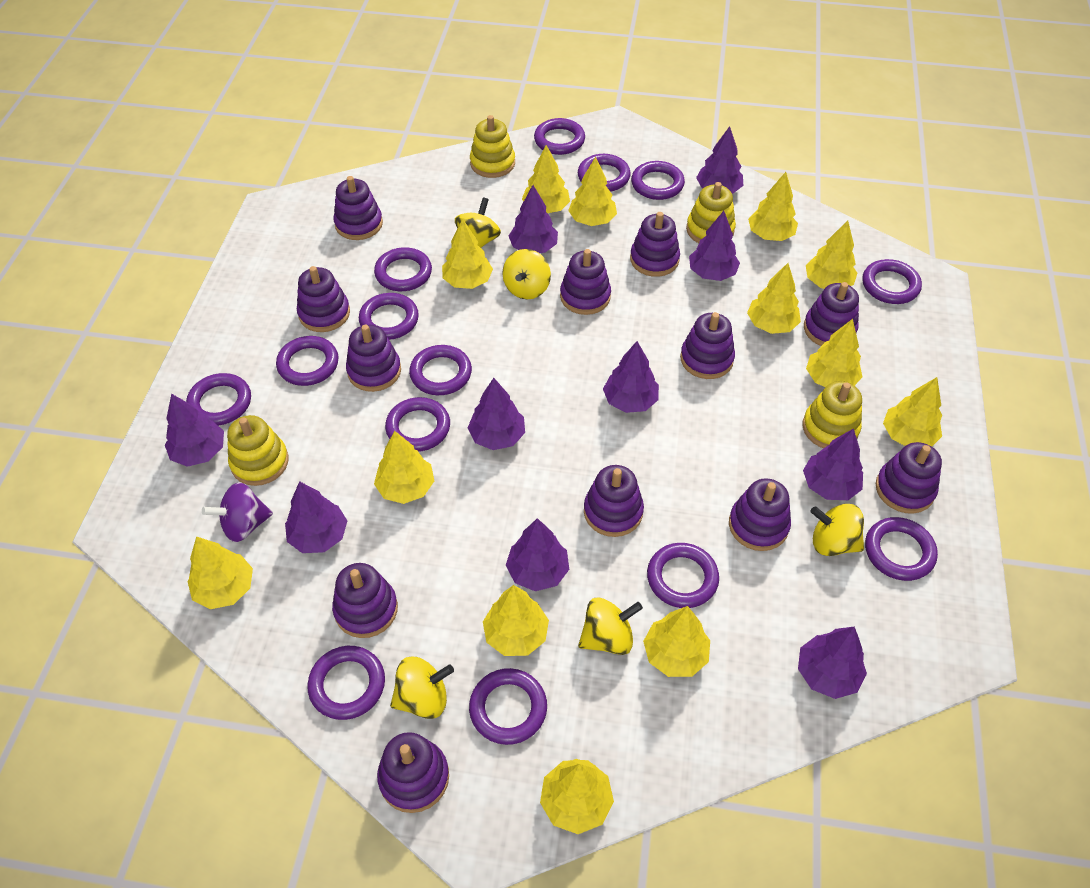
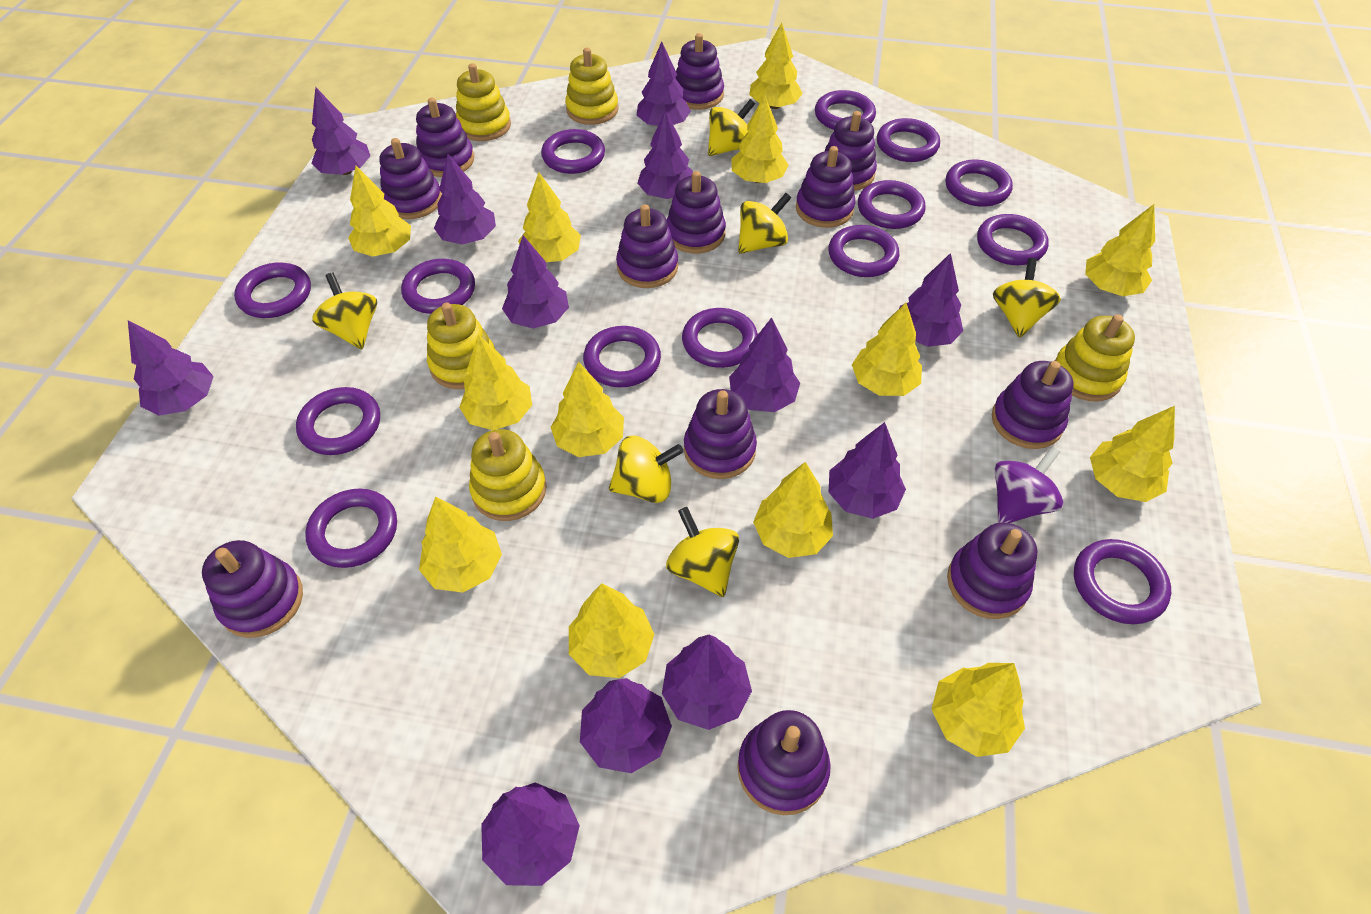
purple tree: 10 -> 12
yellow spinning top: 5 -> 6
yellow stacking toy: 4 -> 5

